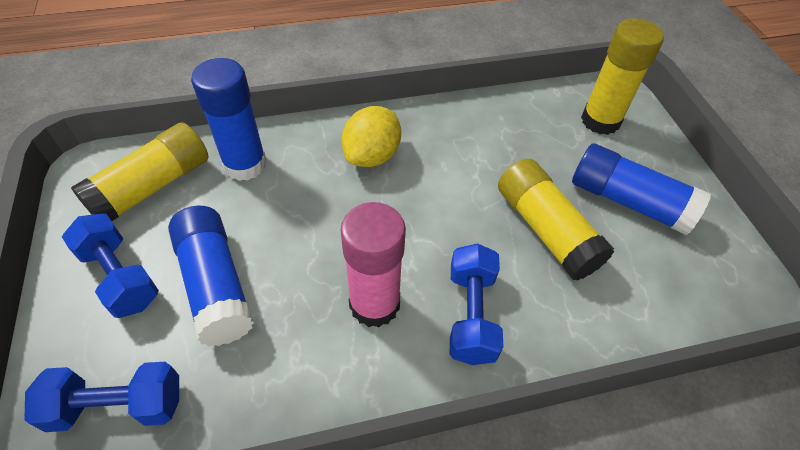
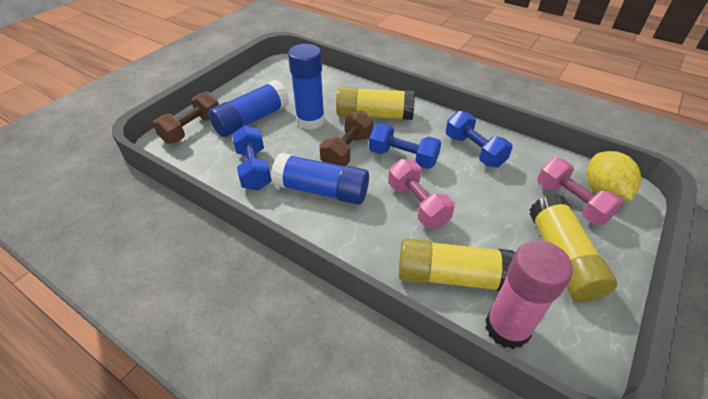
brown dumbbell: 0 -> 2
pink dumbbell: 0 -> 2

